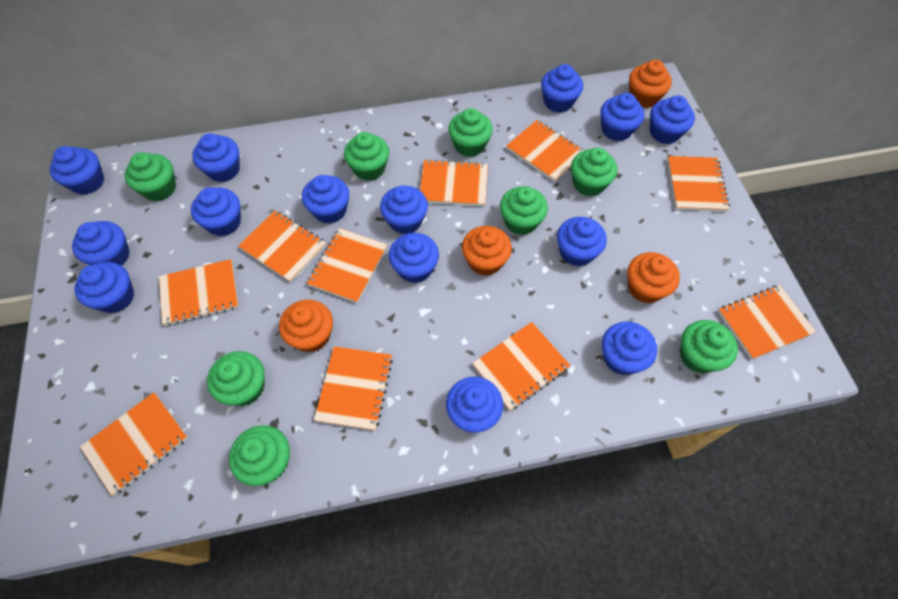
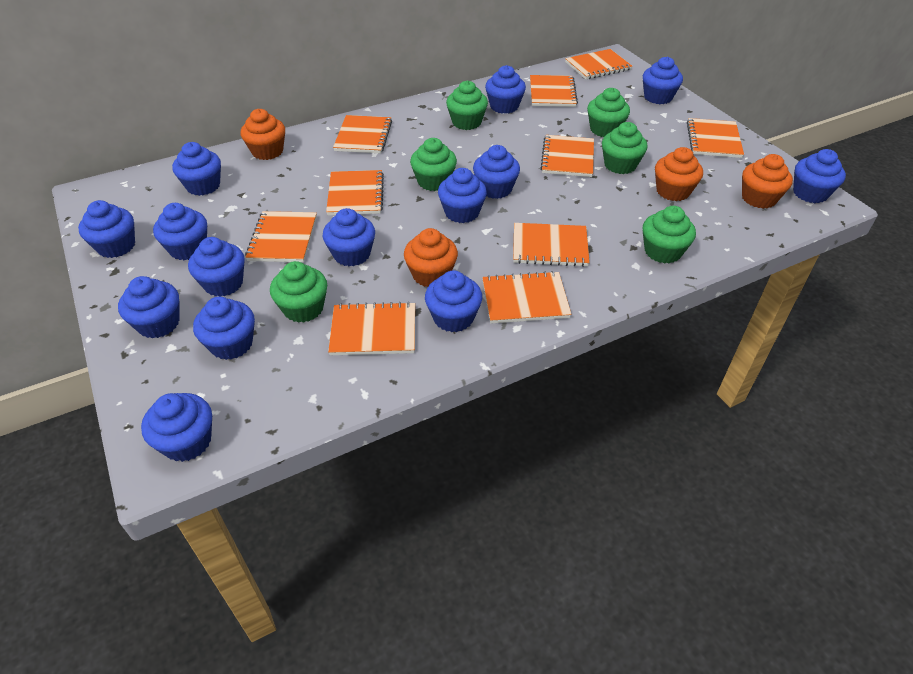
green cupcake: 8 -> 6

